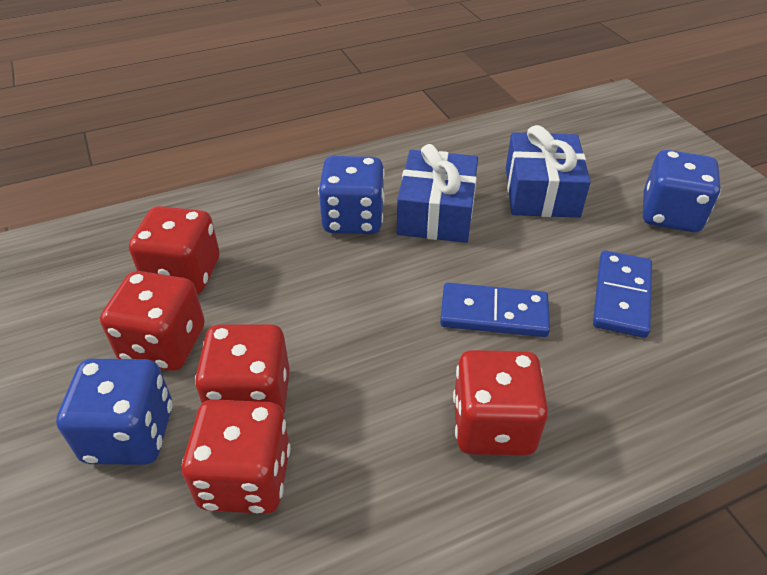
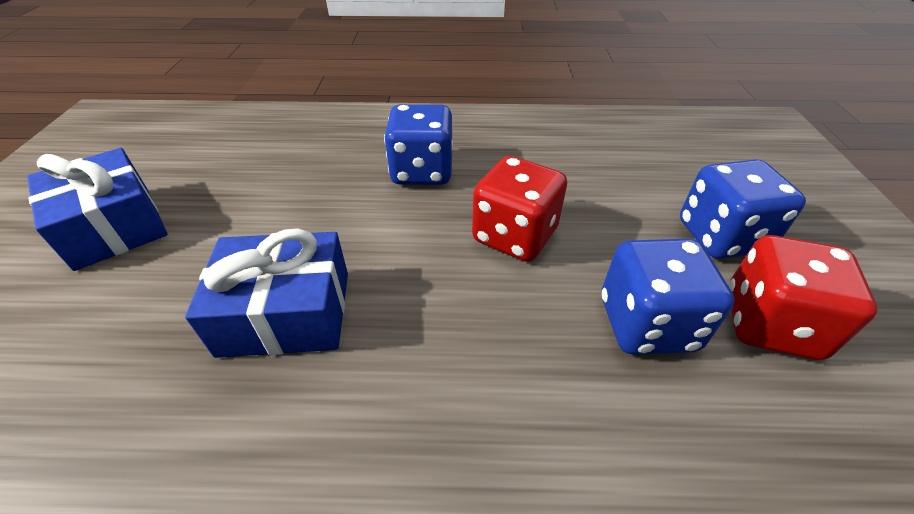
blue domino: 2 -> 0
red dice: 5 -> 2

